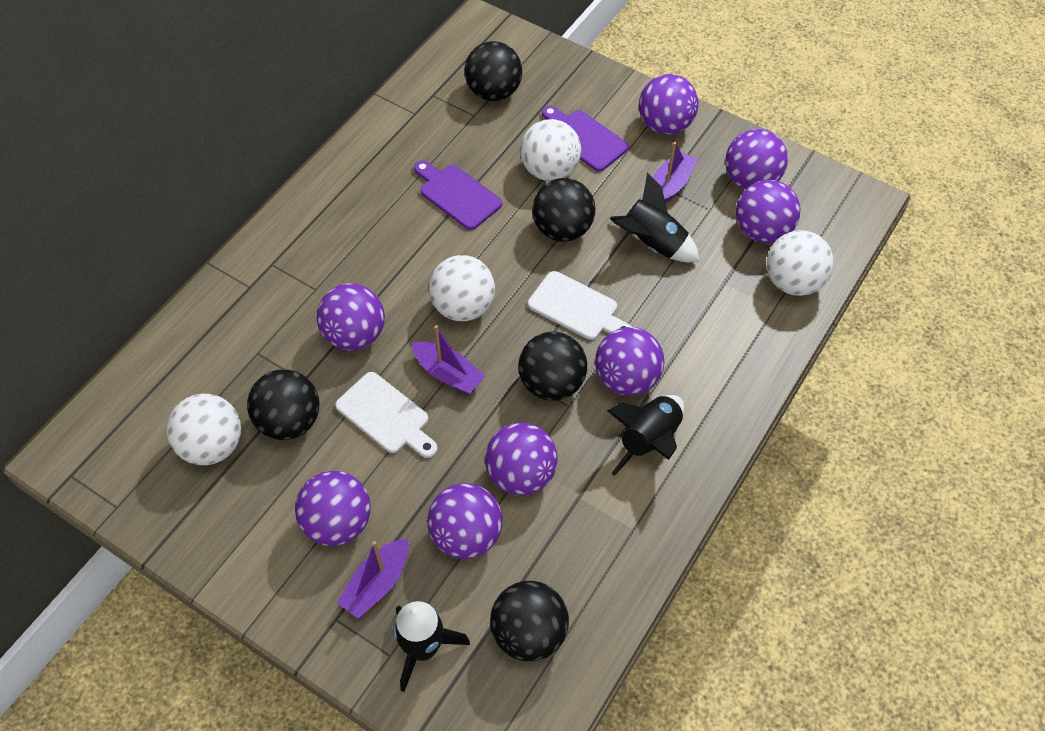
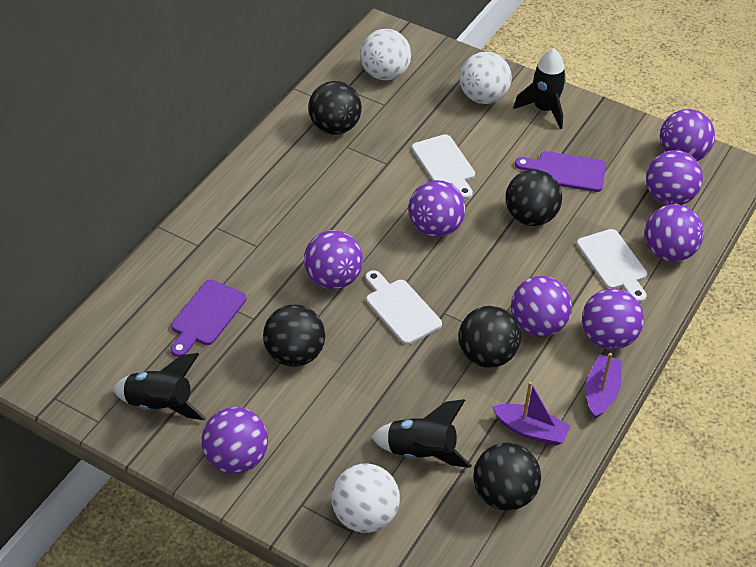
purple boat: 3 -> 2
white ball: 4 -> 3
white cutting board: 2 -> 3

